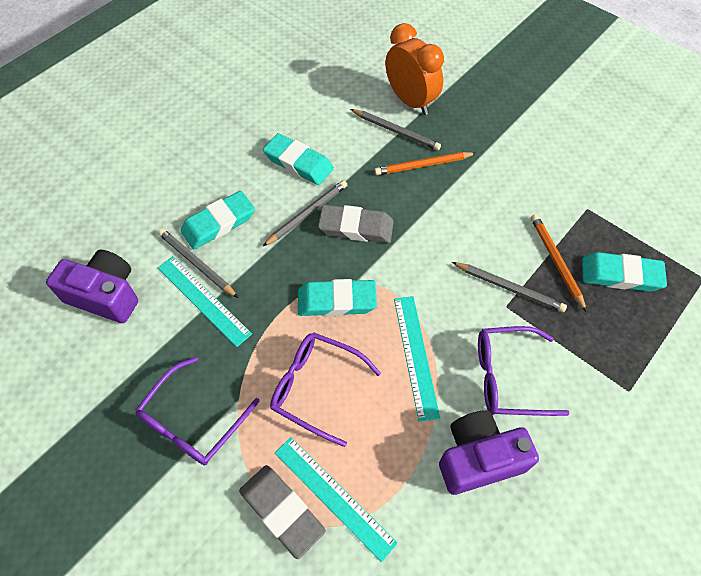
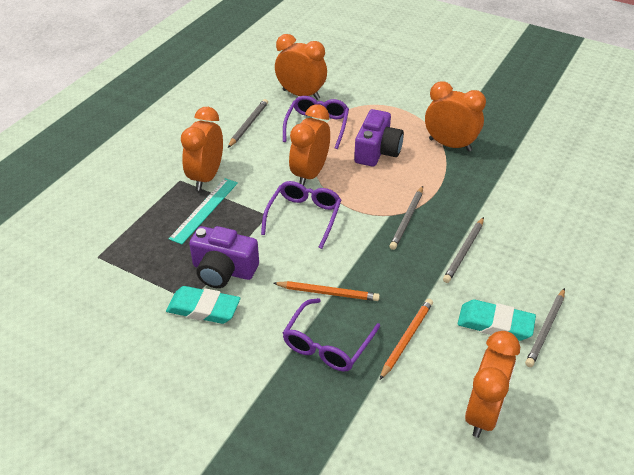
grey eraser: 2 -> 0
orange clock: 1 -> 5
turquoise eraser: 4 -> 2
turquoise ruler: 3 -> 1

